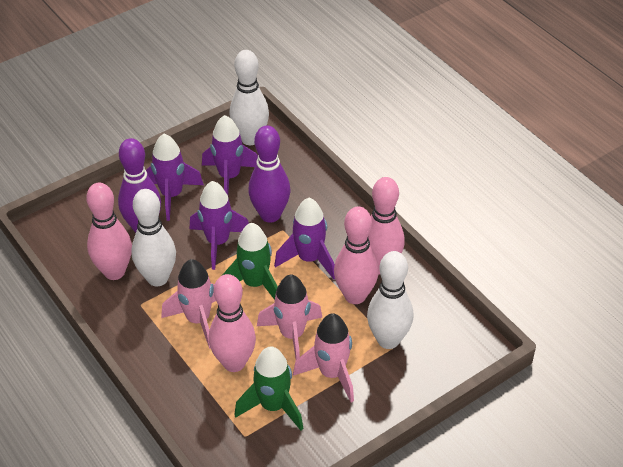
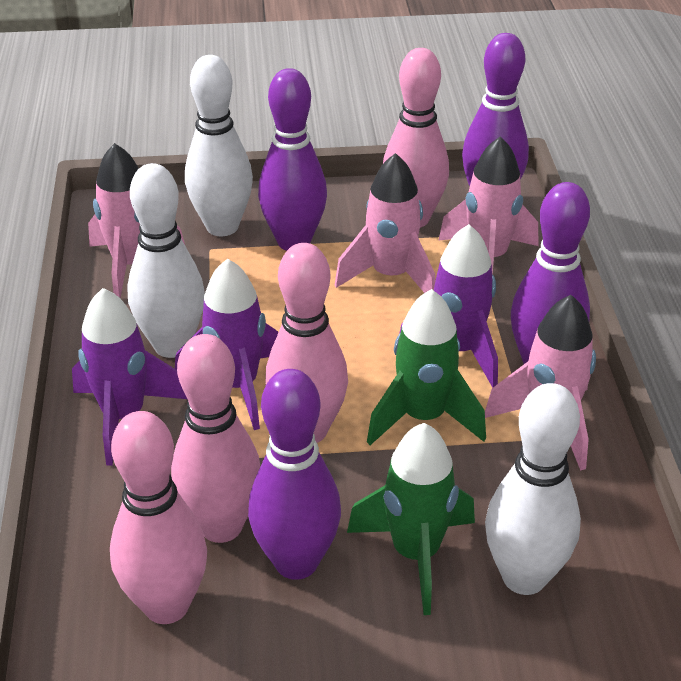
pink rocket: 3 -> 4
purple bowling pin: 2 -> 4
purple rocket: 4 -> 3

